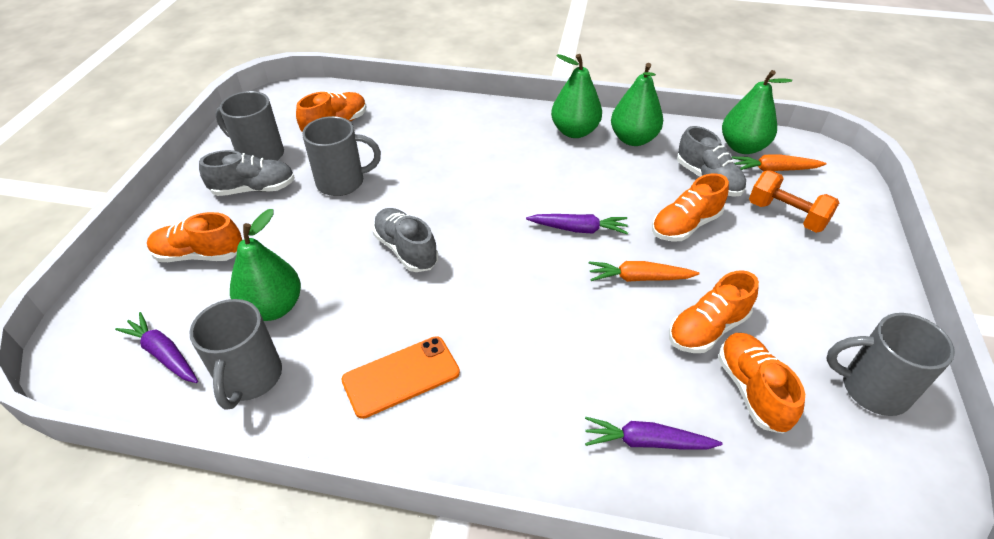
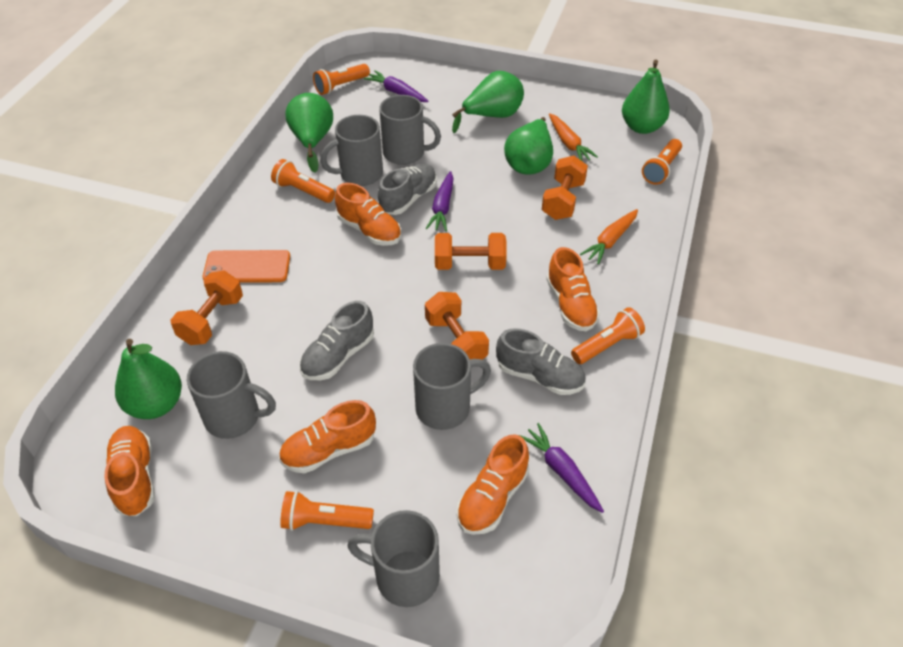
green pear: 4 -> 5
grey mug: 4 -> 5
orange dumbbell: 1 -> 4
orange flashlight: 0 -> 5

